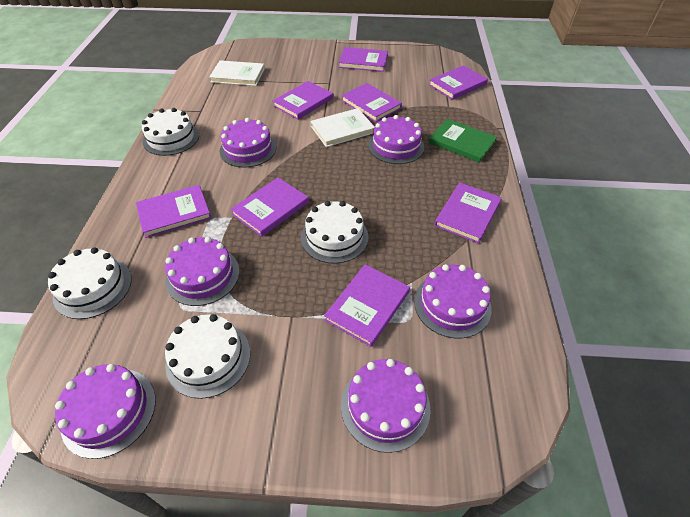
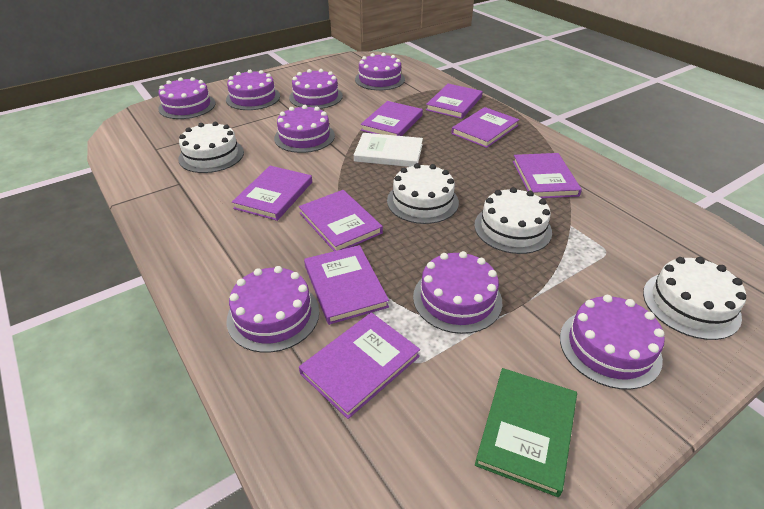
purple cake: 6 -> 8
white book: 2 -> 1

